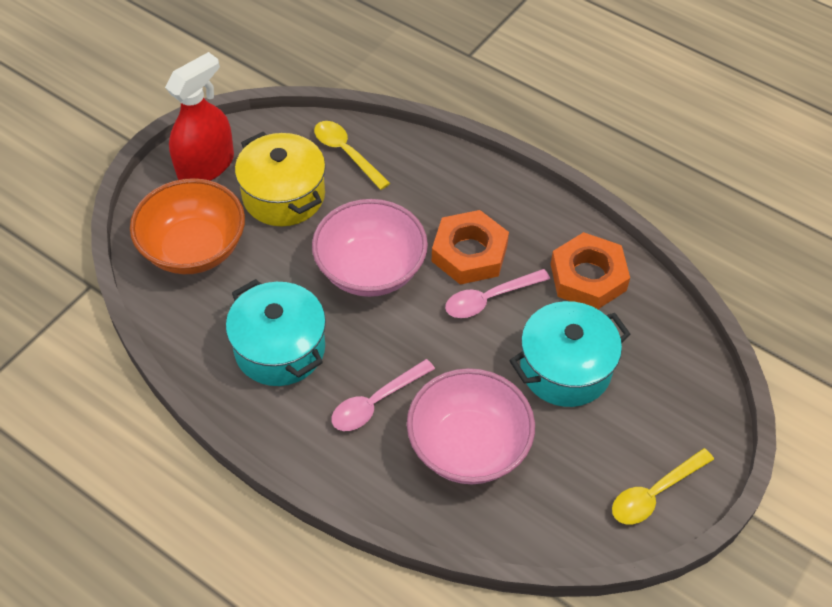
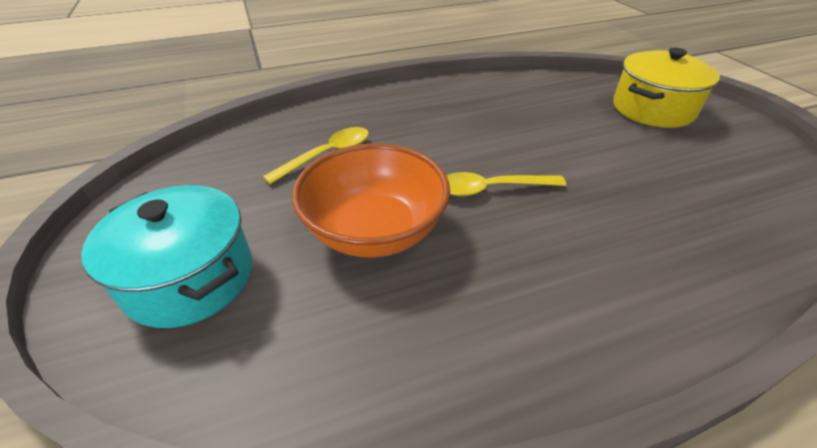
orange nut: 2 -> 0
pink bowl: 2 -> 0
pink spoon: 2 -> 0
red spray bottle: 1 -> 0
turquoise pot: 2 -> 1

